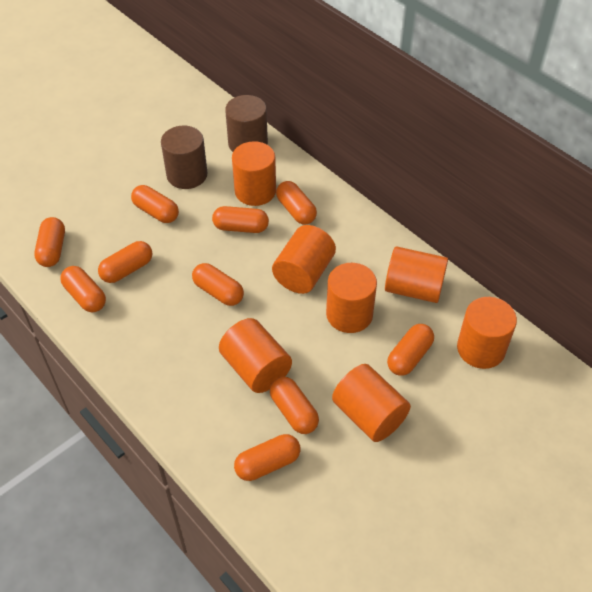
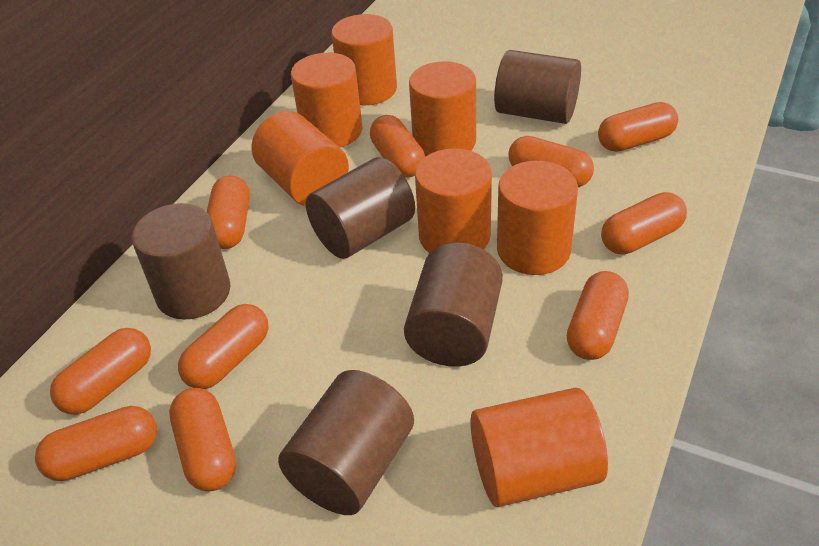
brown cylinder: 2 -> 5

